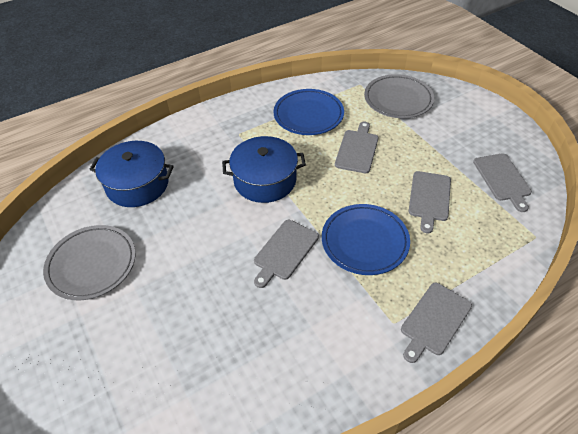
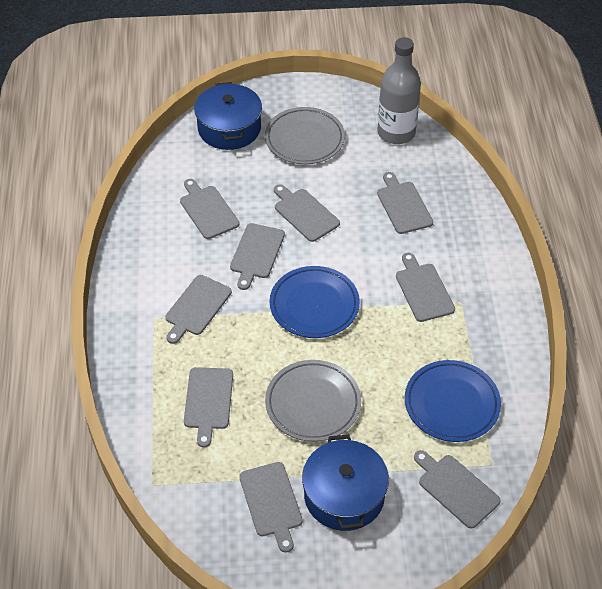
grey bottle: 0 -> 1
grey cutting board: 5 -> 9

